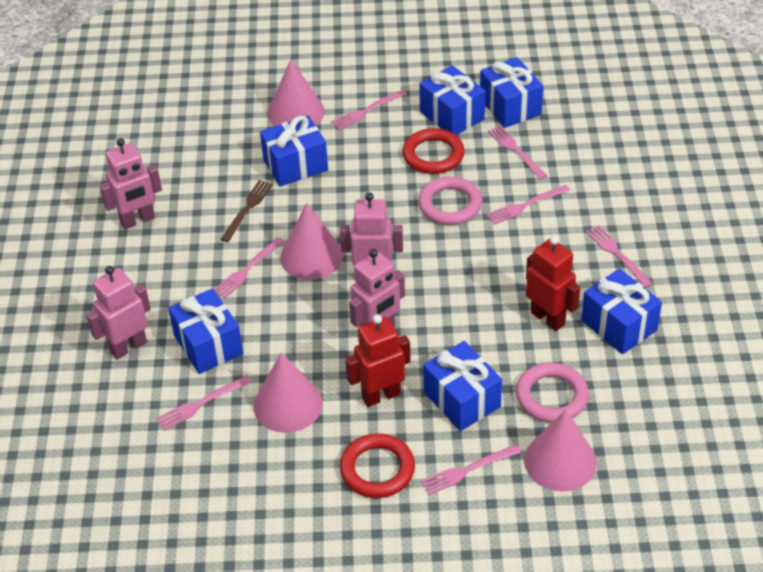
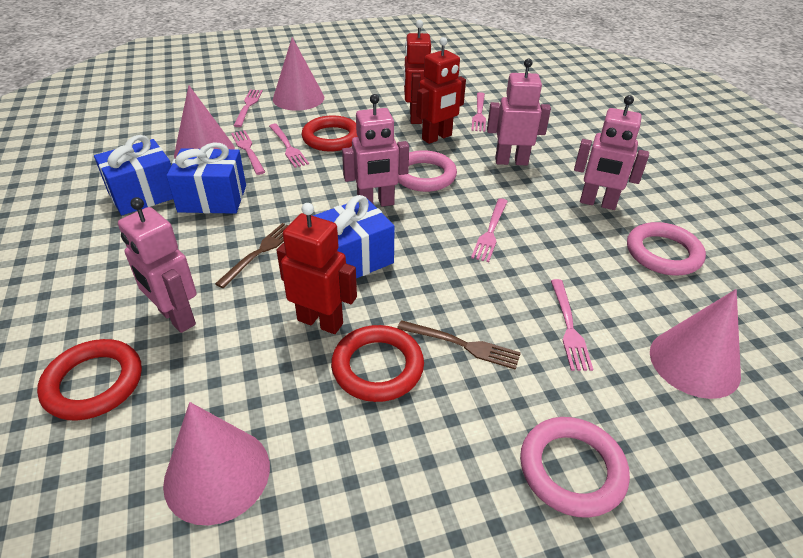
blue gift: 6 -> 3
brown fork: 1 -> 2
pink fork: 7 -> 6
pink ring: 2 -> 3
red ring: 2 -> 3
red robot: 2 -> 3

